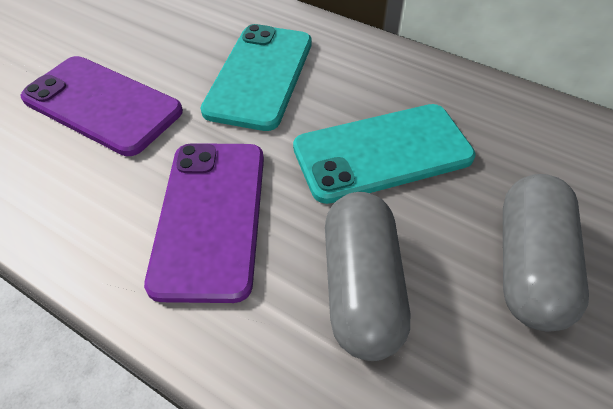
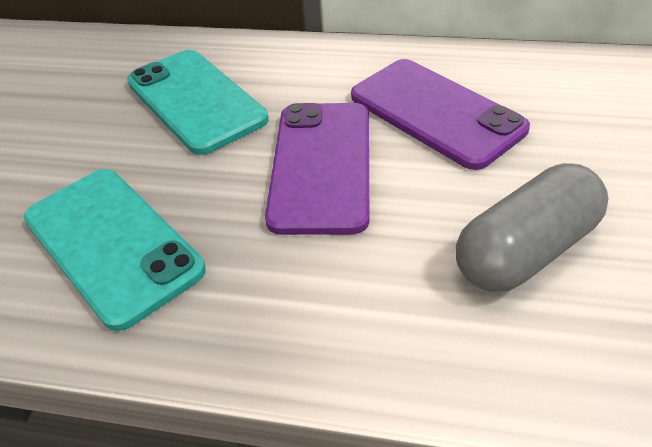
grey capsule: 2 -> 1

